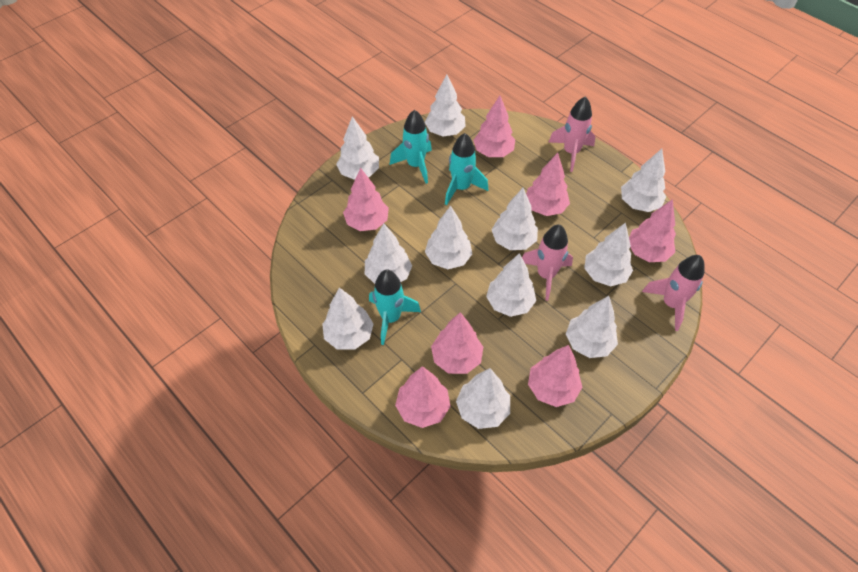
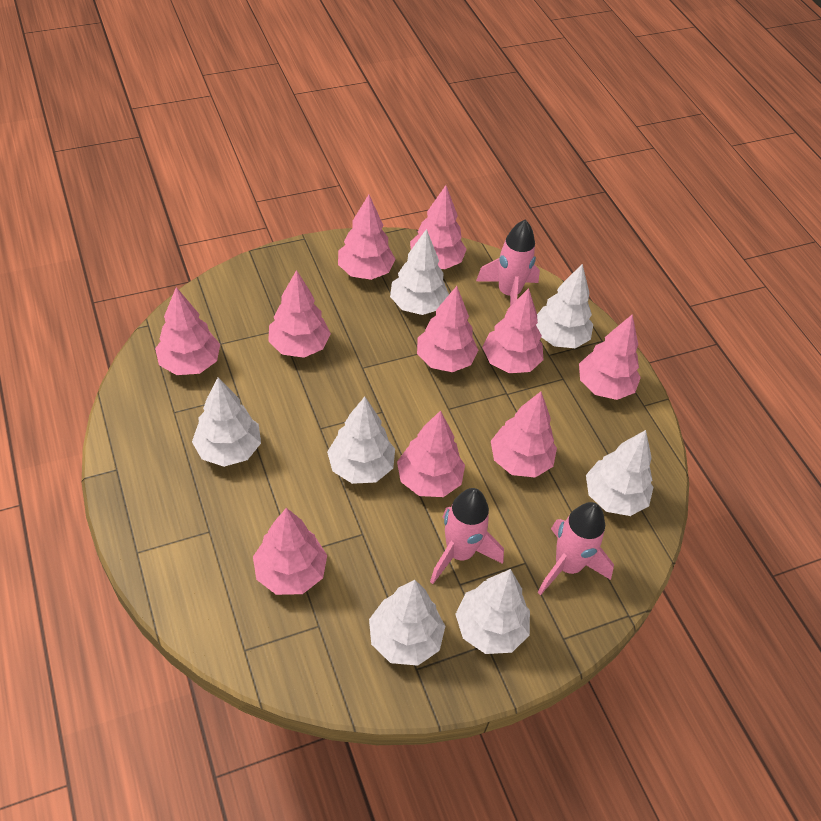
pink tree: 7 -> 10
turquoise rocket: 3 -> 0
white tree: 11 -> 7

